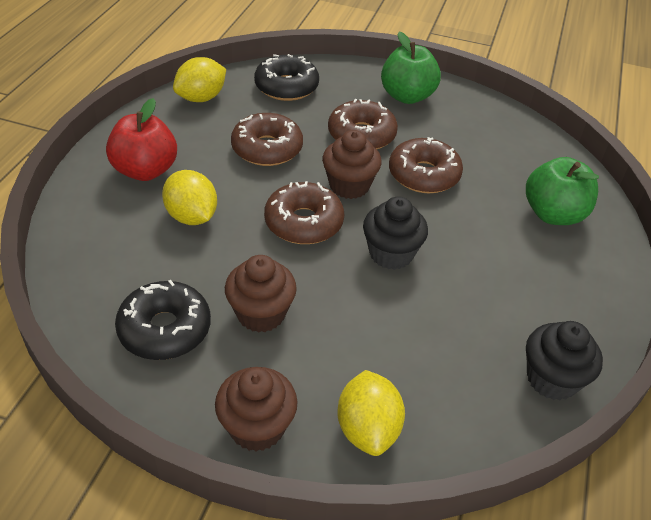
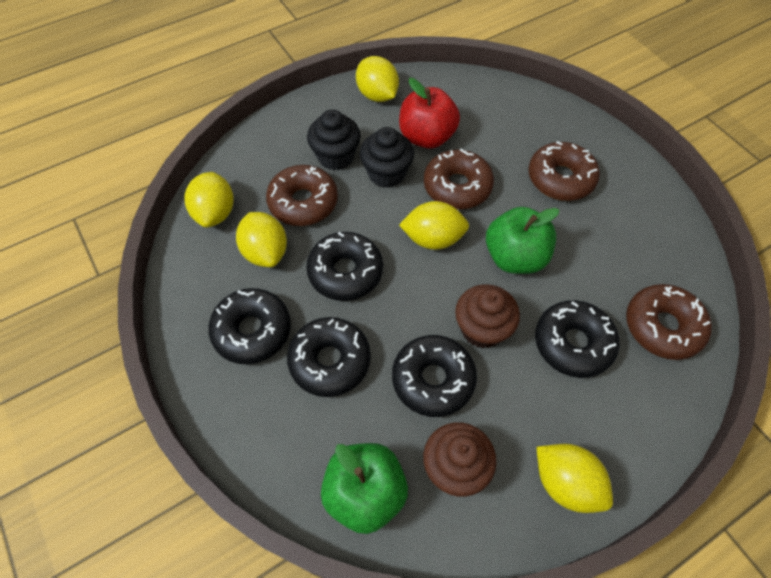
black donut: 2 -> 5
brown cupcake: 3 -> 2
yellow lemon: 3 -> 5

